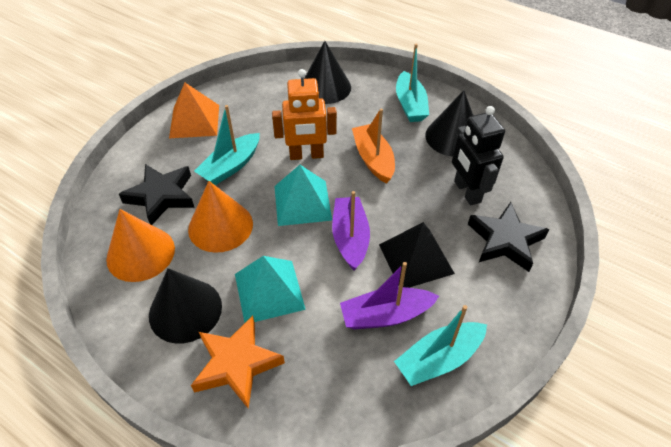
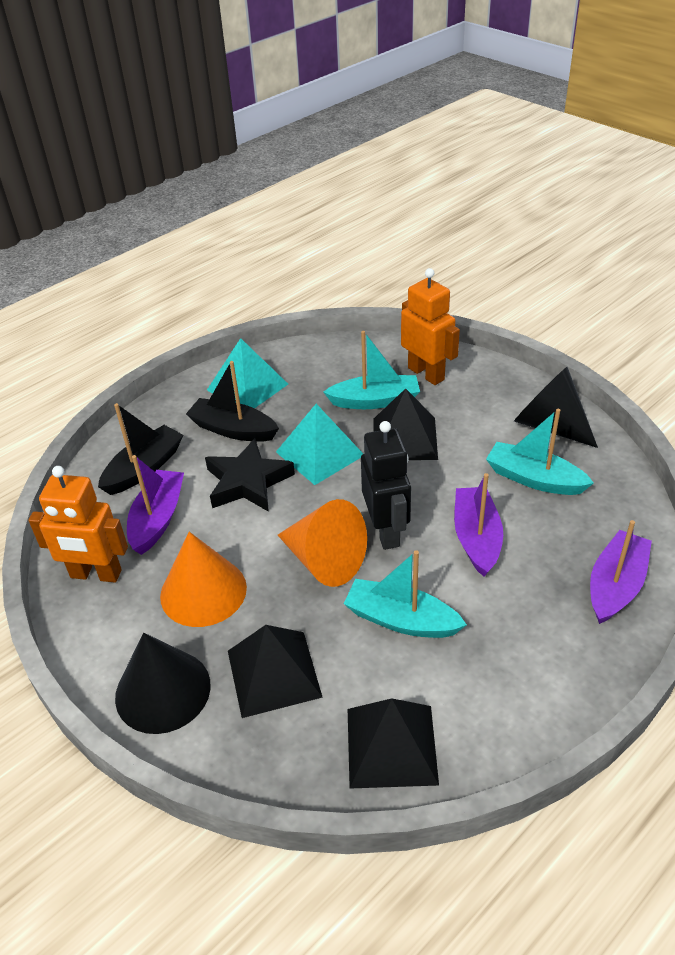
black boat: 0 -> 2
black cone: 3 -> 2
black pyramid: 1 -> 3
black star: 2 -> 1
orange boat: 1 -> 0
orange pyramid: 1 -> 0
orange robot: 1 -> 2
orange star: 1 -> 0
purple boat: 2 -> 3

